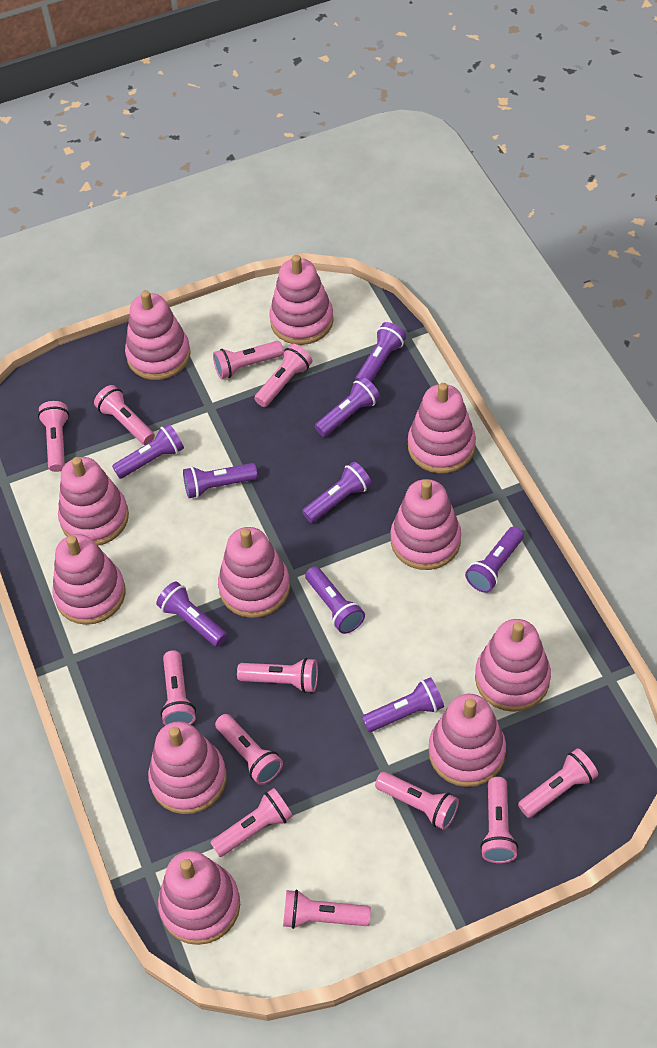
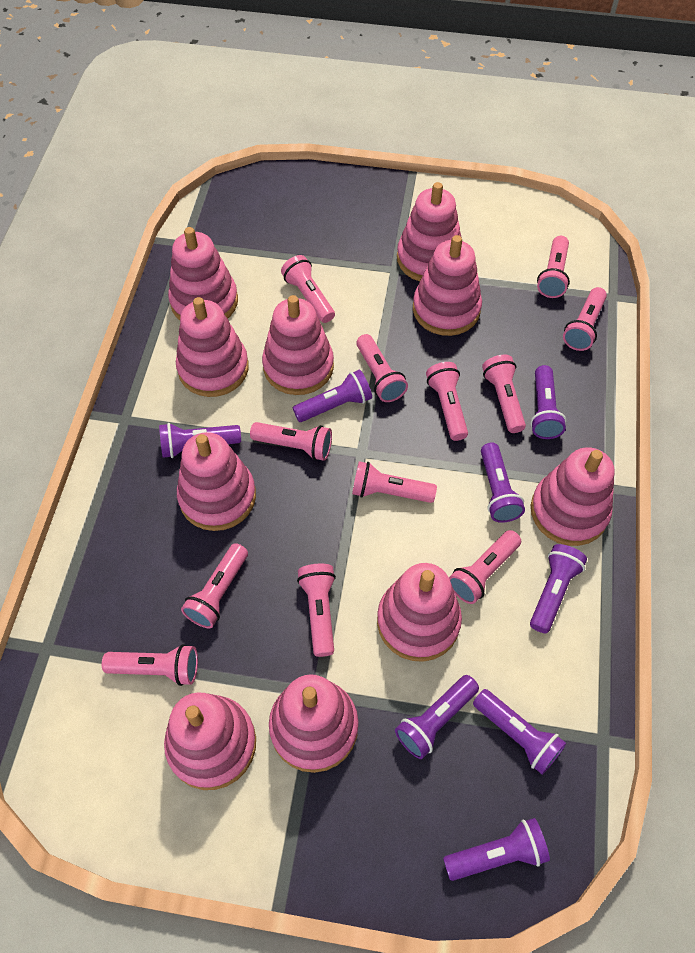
pink stacking toy: 11 -> 10
purple flashlight: 9 -> 8

